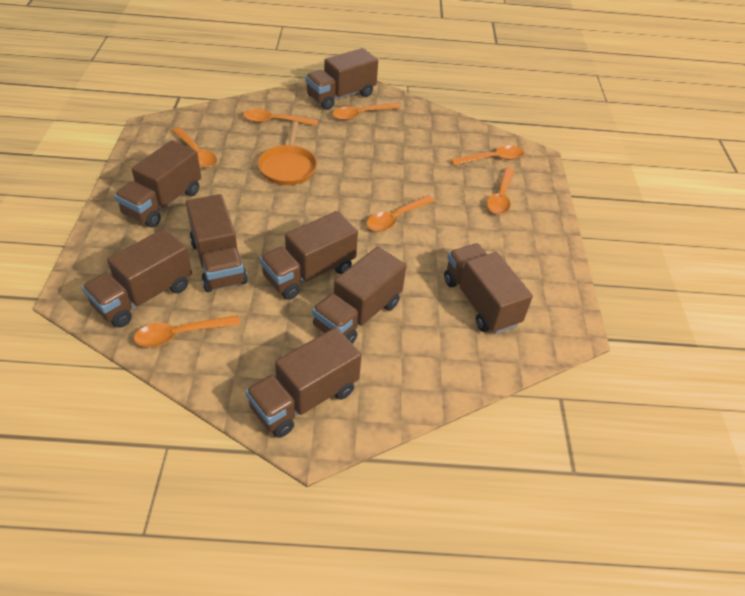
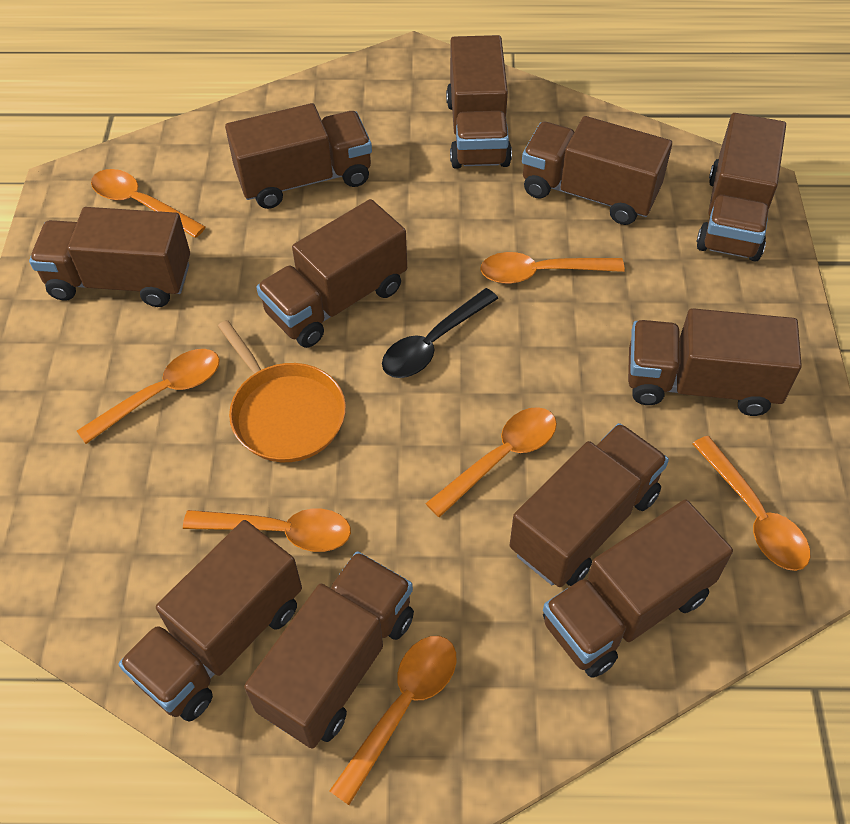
black spoon: 0 -> 1
brown truck: 8 -> 11

